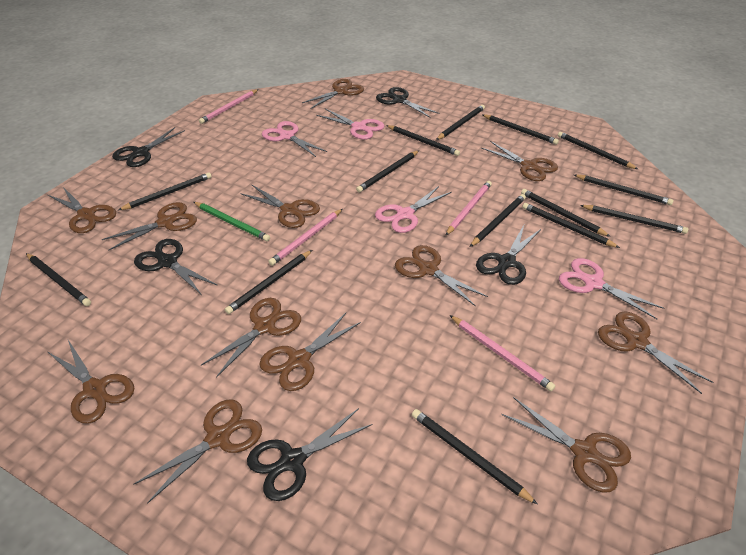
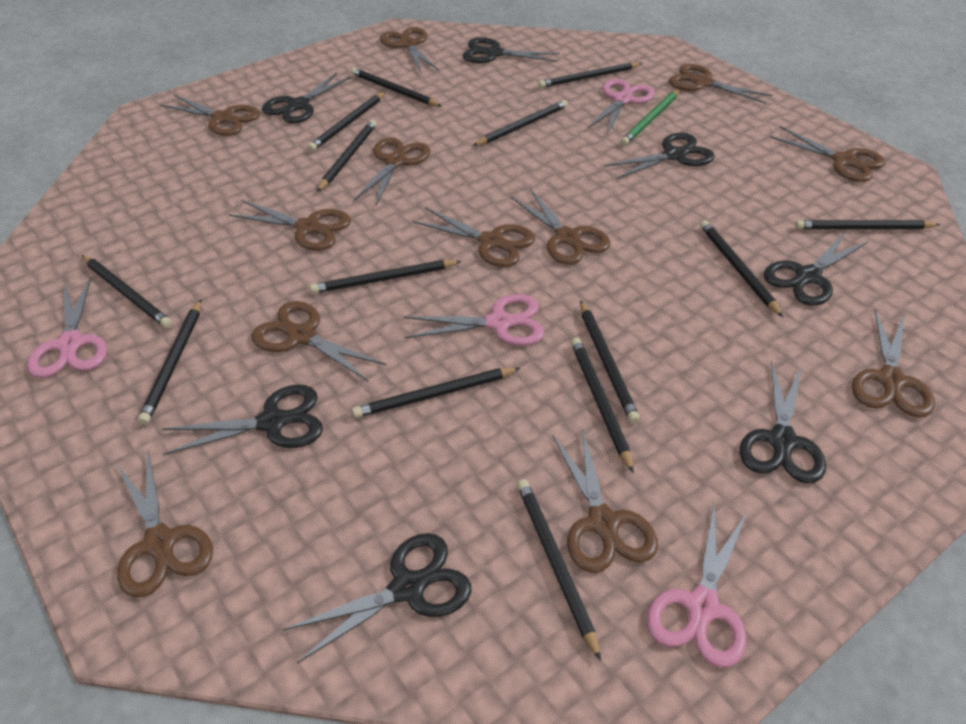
black scissors: 5 -> 7
pink pencil: 4 -> 0

